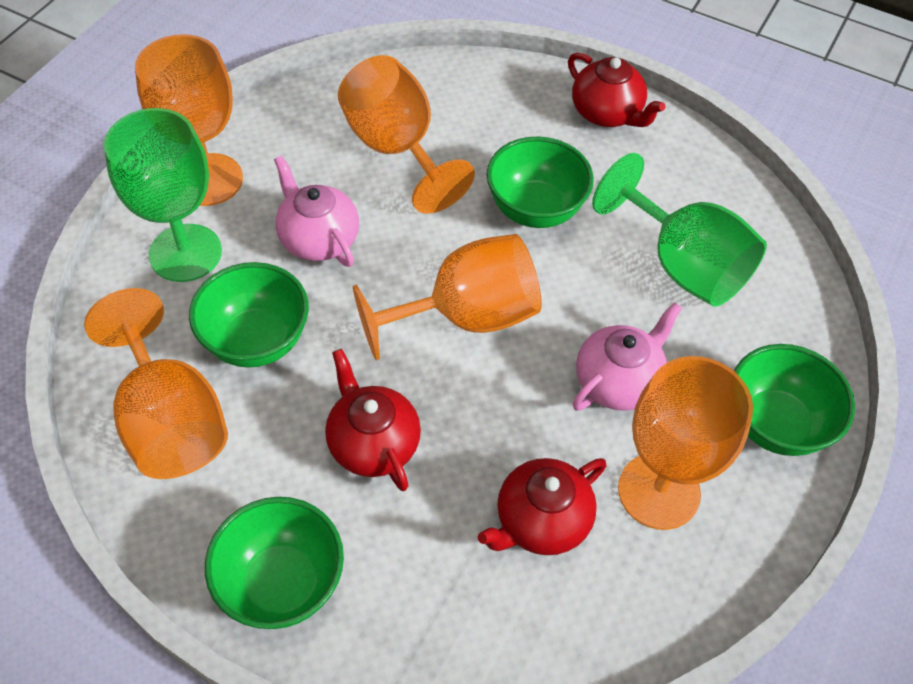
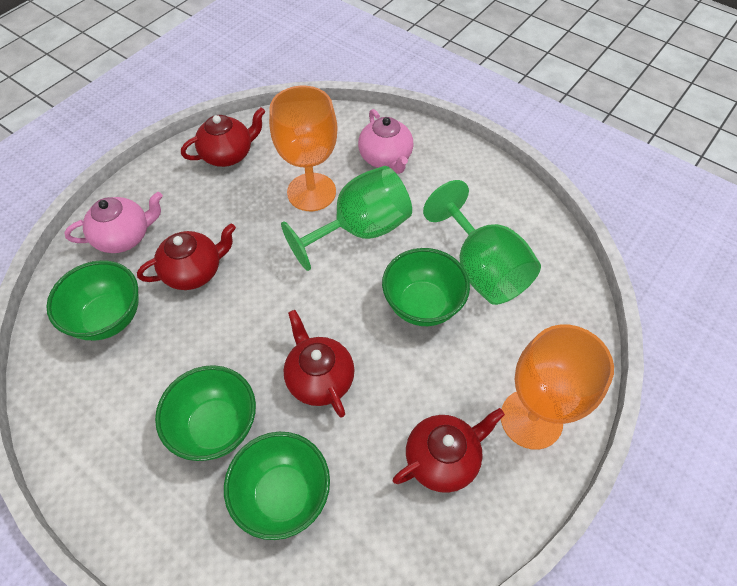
orange goblet: 5 -> 2
red teapot: 3 -> 4

